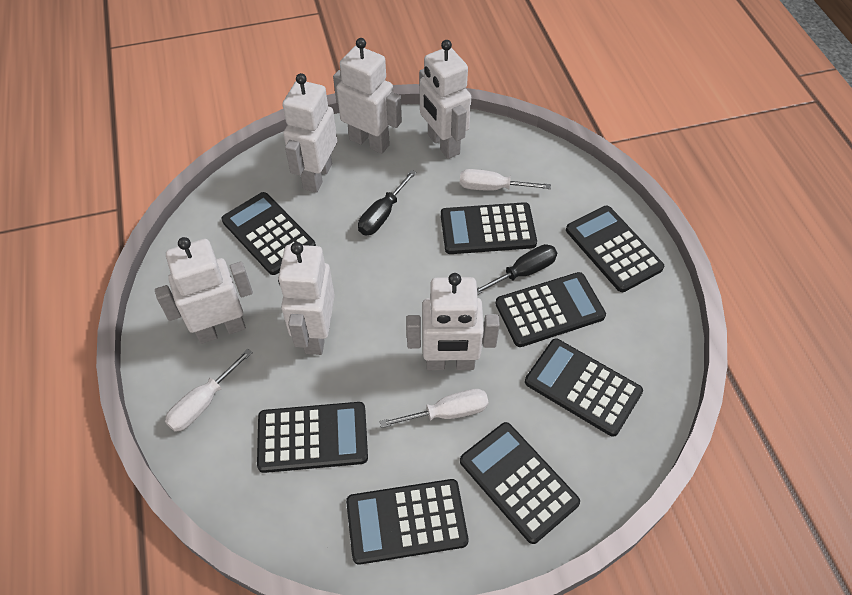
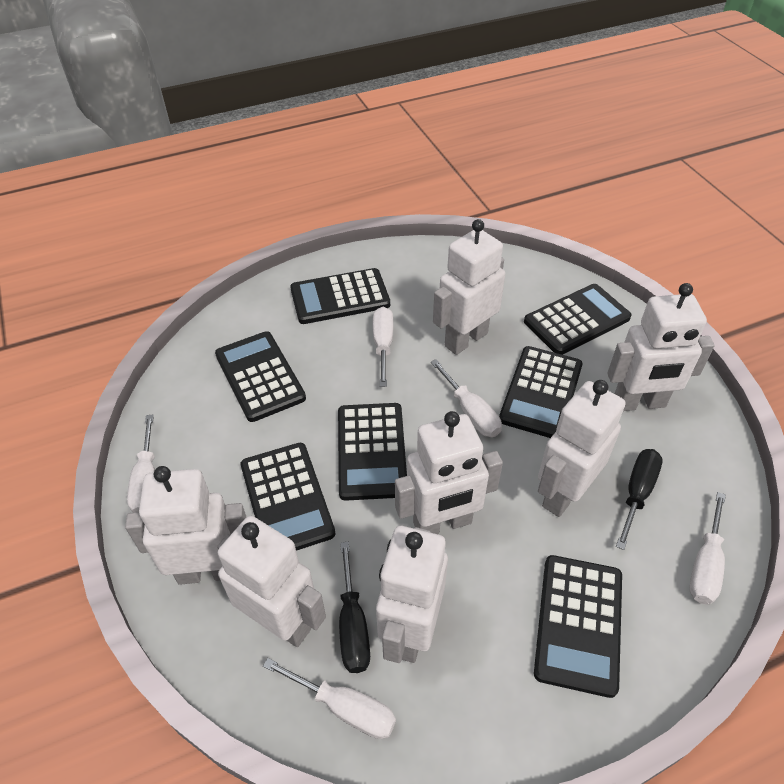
black calculator: 8 -> 7
white robot: 6 -> 7
white screwdriver: 3 -> 5

